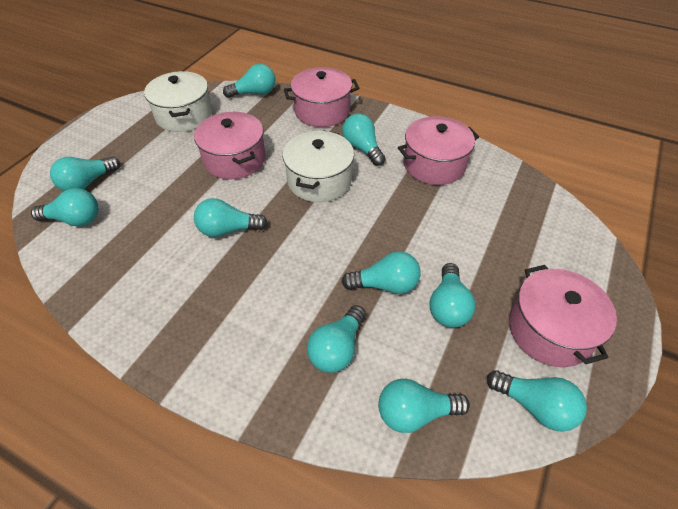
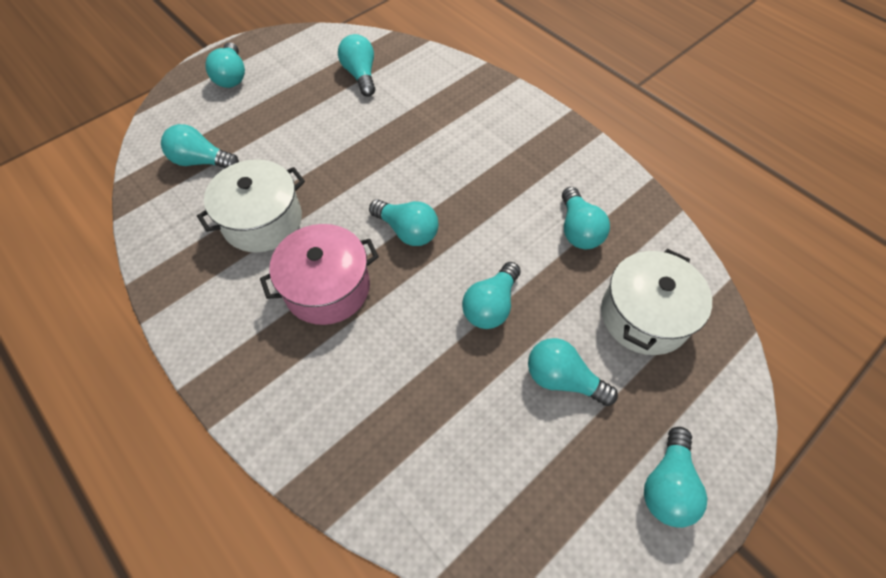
pink pot: 4 -> 1
turquoise light bulb: 10 -> 8

